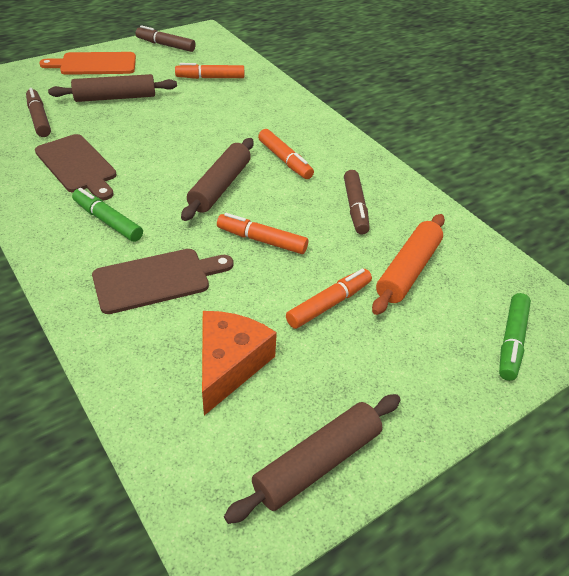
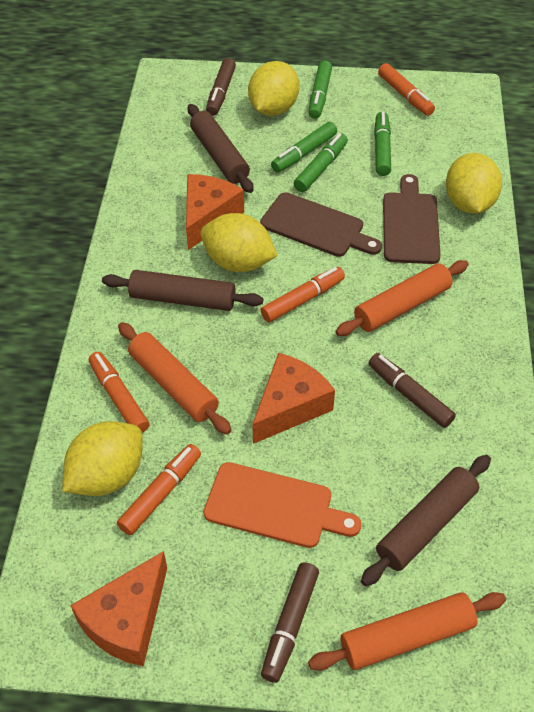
green marker: 2 -> 4
orange cheese: 1 -> 3
orange rolling pin: 1 -> 3
yellow lemon: 0 -> 4

